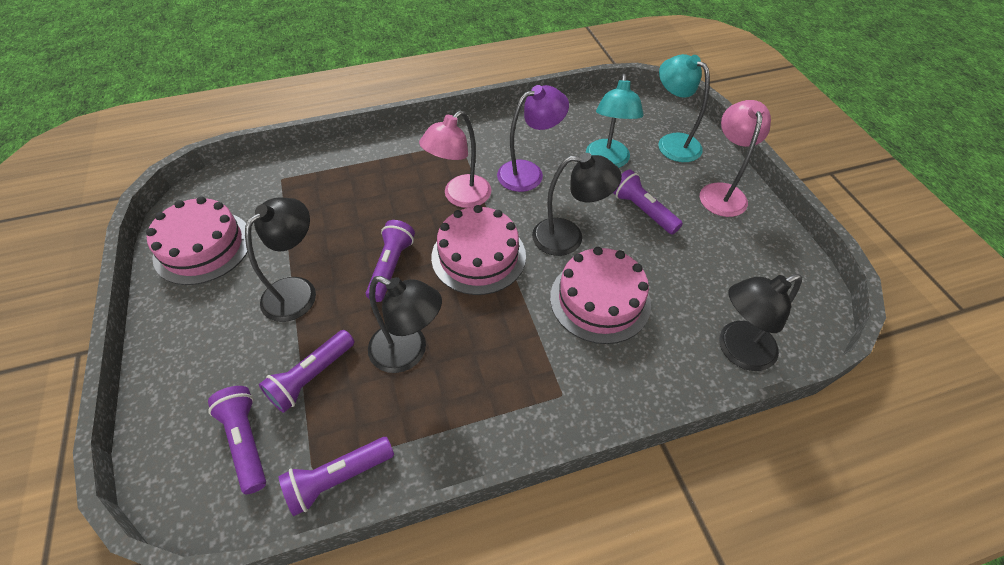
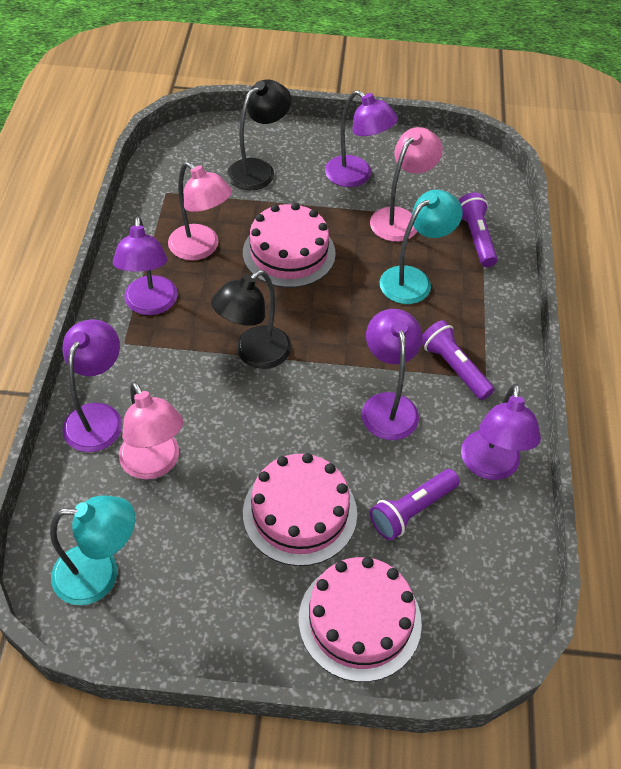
black lamp: 4 -> 2
pink lamp: 2 -> 3
purple flashlight: 5 -> 3
purple lamp: 1 -> 5

